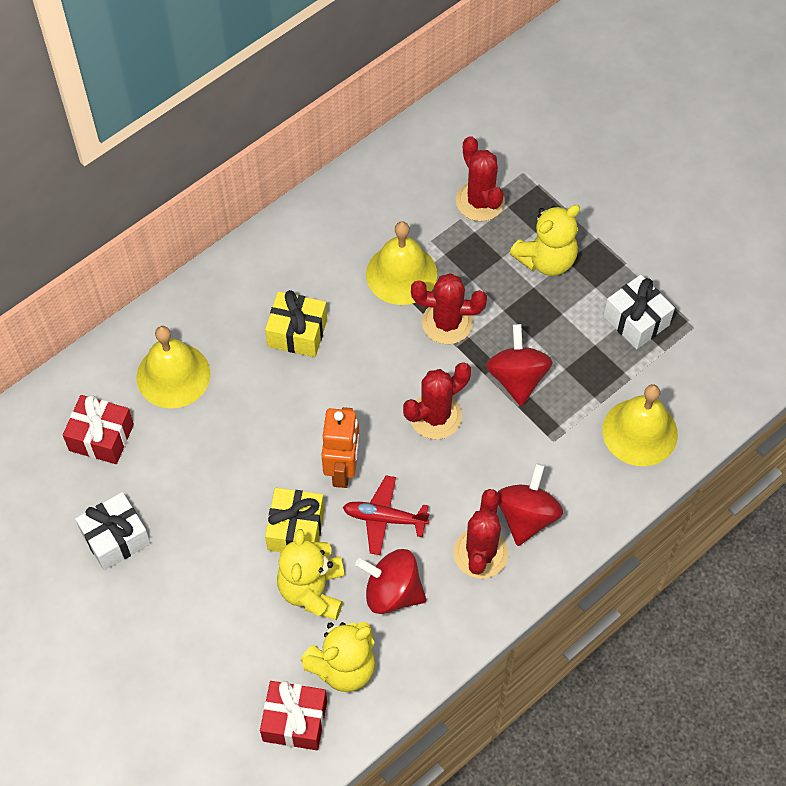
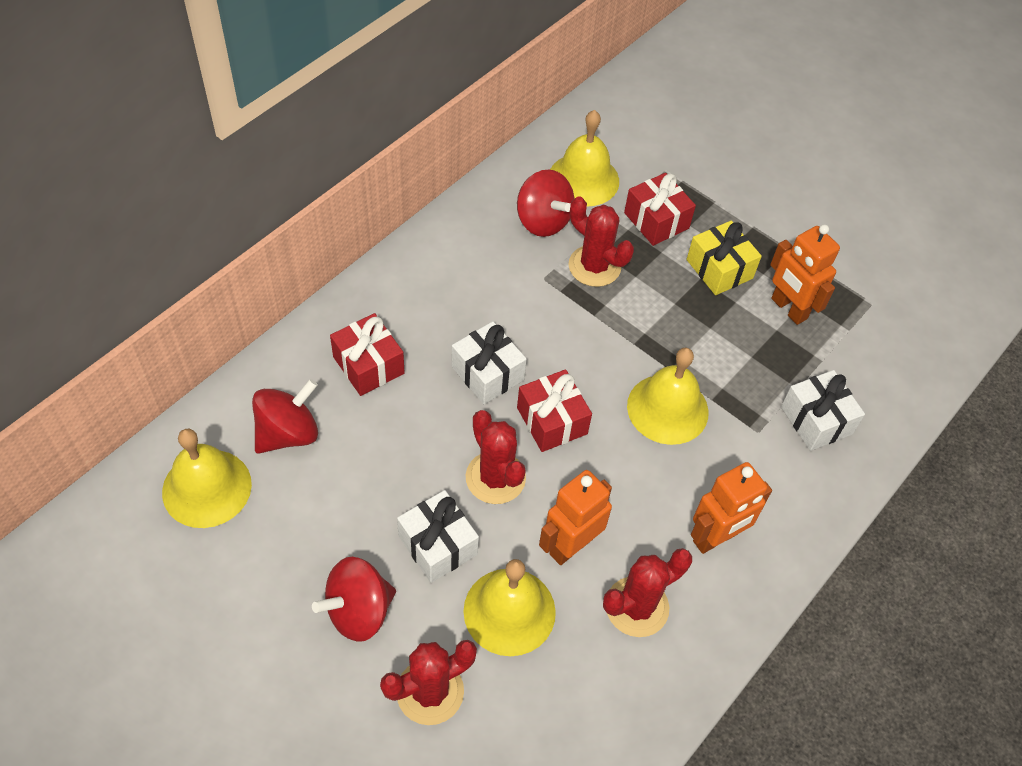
orange robot: 1 -> 3
red gift: 2 -> 3
red plane: 1 -> 0
white gift: 2 -> 3
yellow bell: 3 -> 4
yellow gift: 2 -> 1
yellow teddy bear: 3 -> 0

